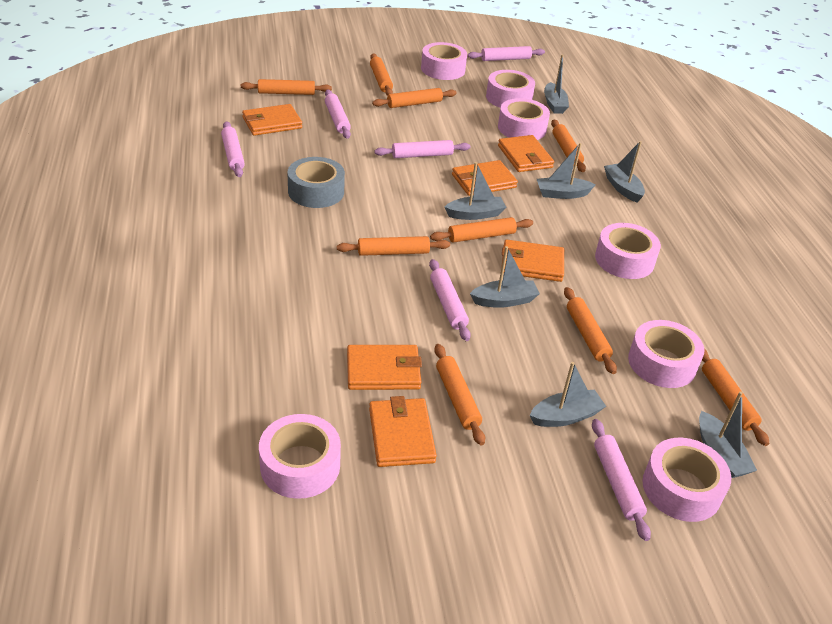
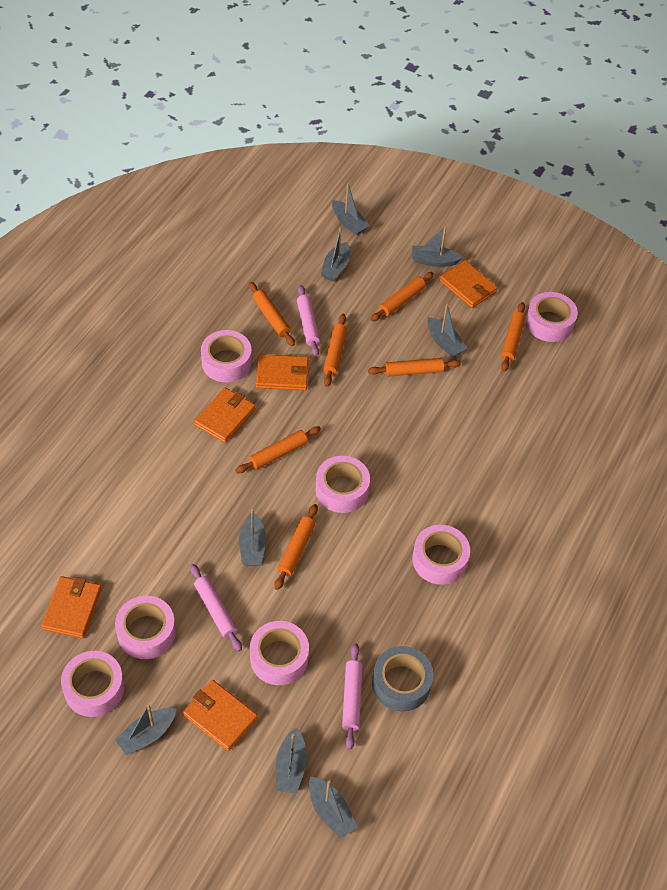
grey boat: 7 -> 8
orange rolling pin: 9 -> 7
orange wallet: 6 -> 5
pink rolling pin: 6 -> 3

